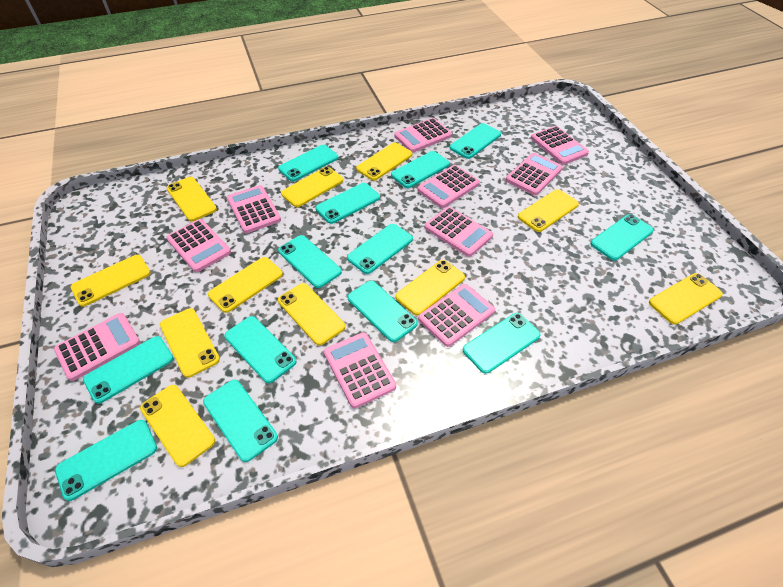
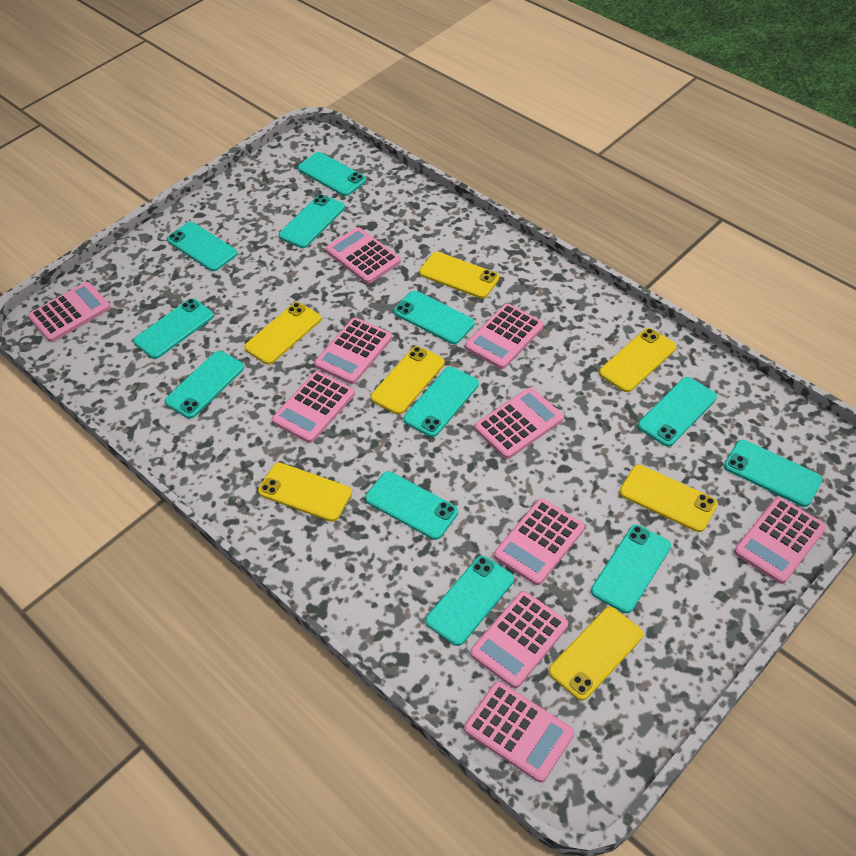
turquoise phone: 13 -> 12
yellow phone: 11 -> 7

